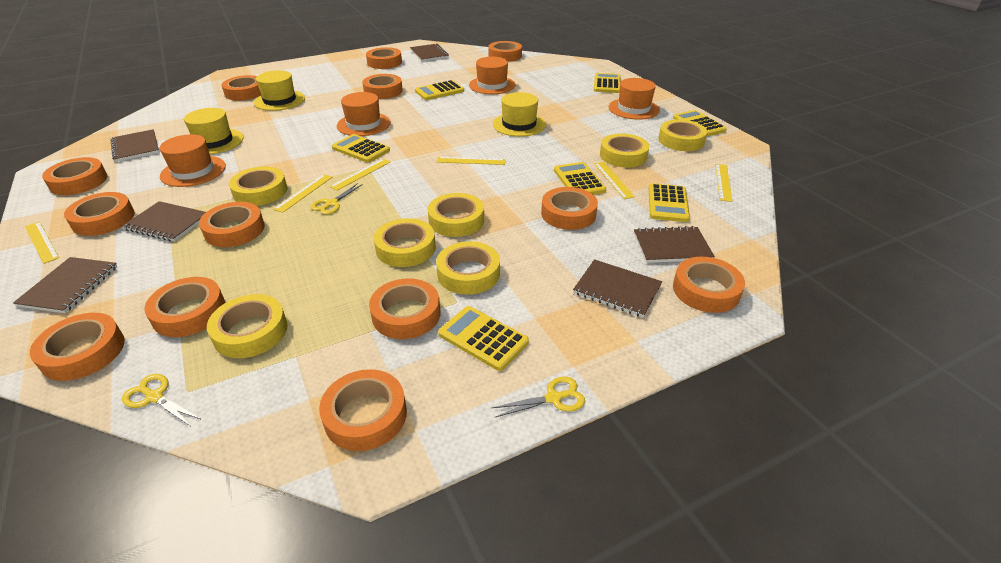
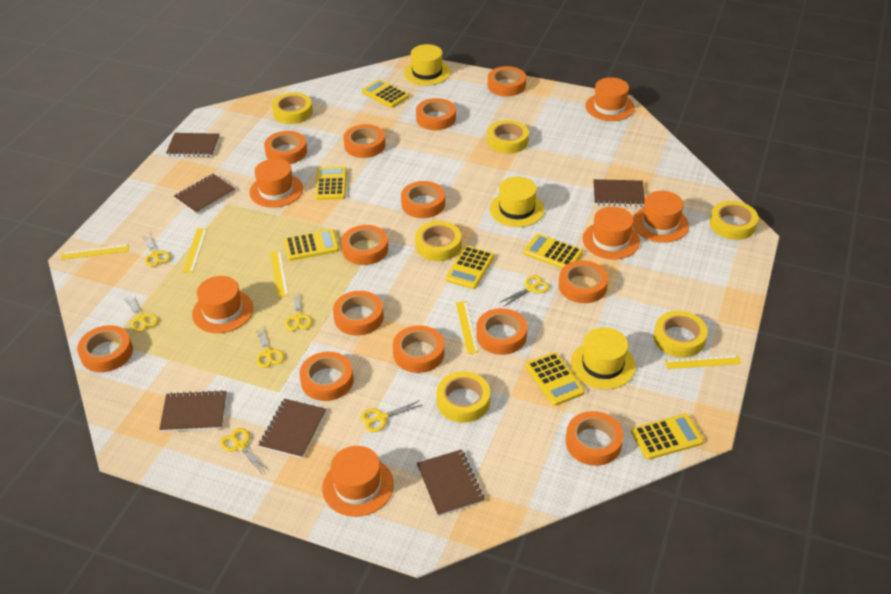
orange hat: 4 -> 6
yellow ruler: 6 -> 5
yellow scissors: 3 -> 7
yellow tape: 7 -> 6

